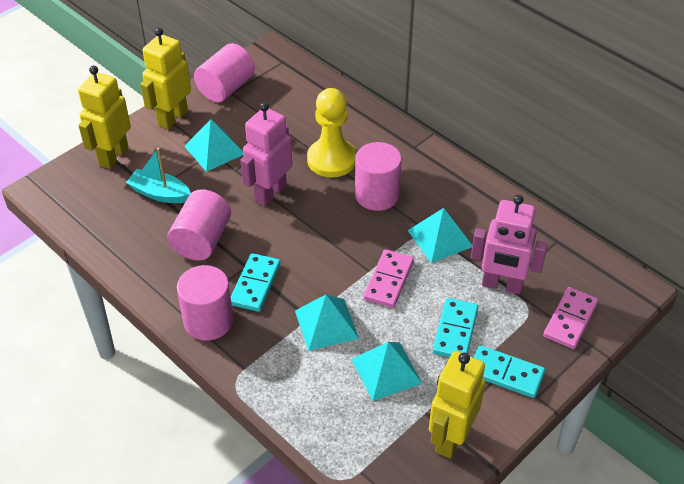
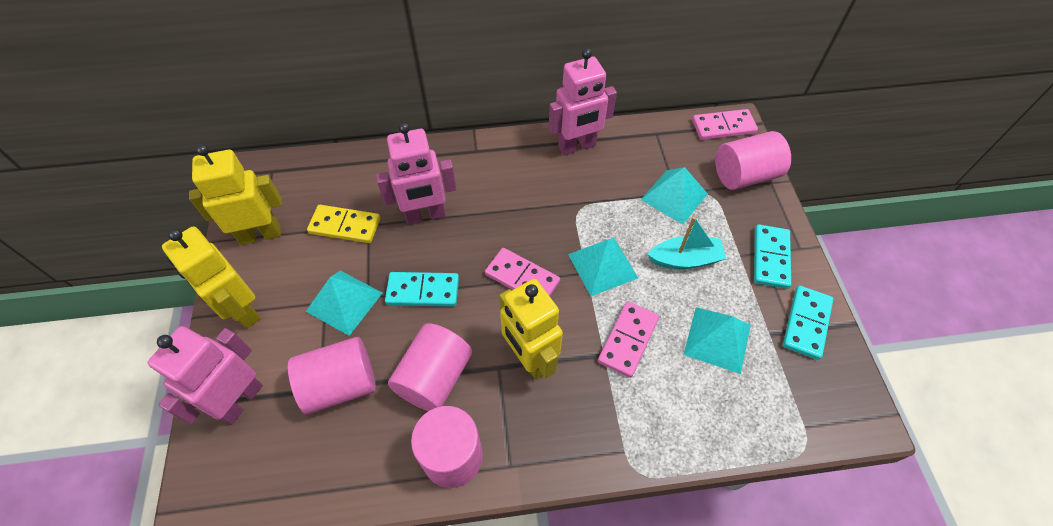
pink domino: 2 -> 3
pink robot: 2 -> 3
yellow domino: 0 -> 1
yellow pawn: 1 -> 0

